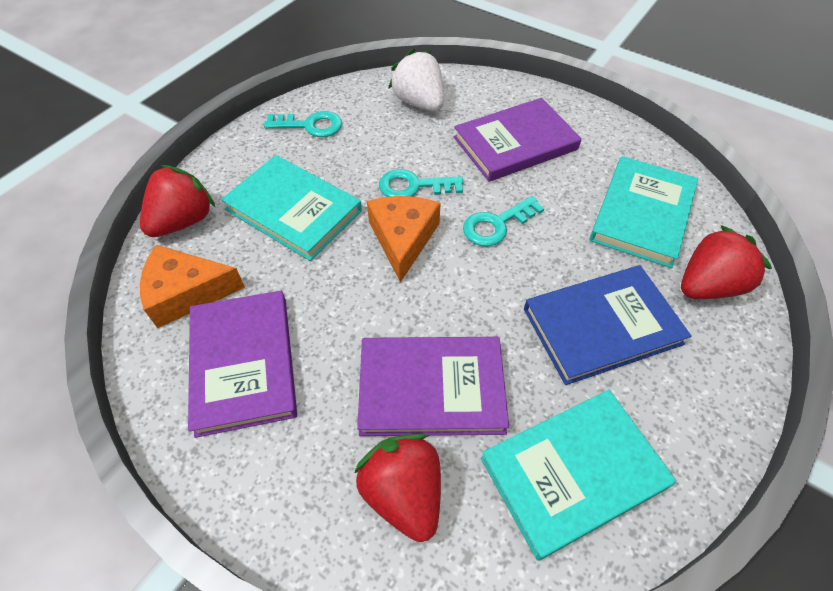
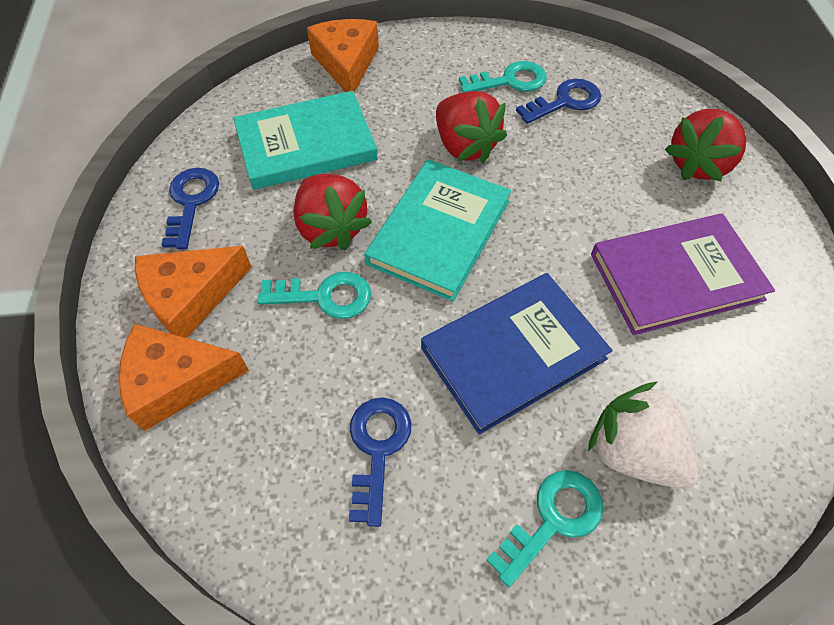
blue key: 0 -> 3
orange cheese: 2 -> 3
purple book: 3 -> 1
turquoise book: 3 -> 2

